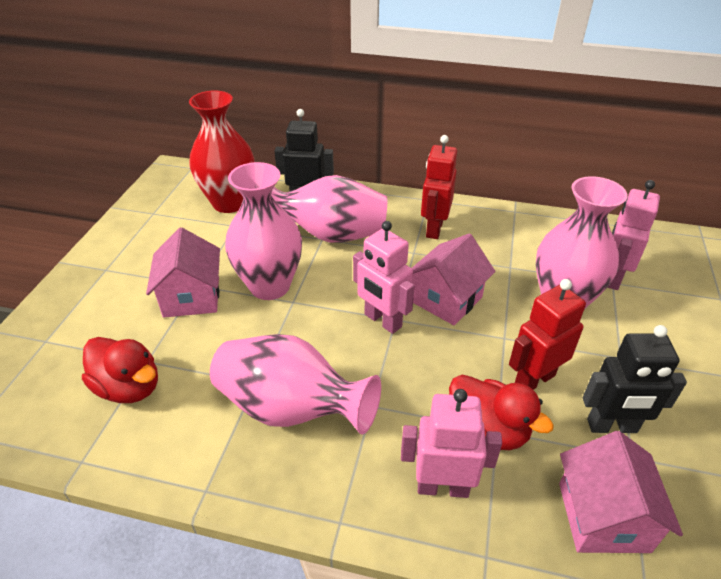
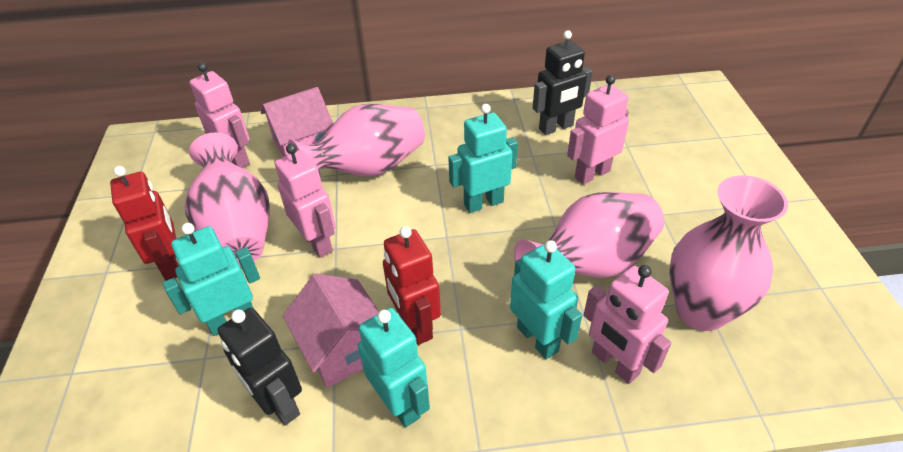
pink house: 3 -> 2
pink robot: 3 -> 4
red duck: 2 -> 0
red vase: 1 -> 0
turquoise robot: 0 -> 4

